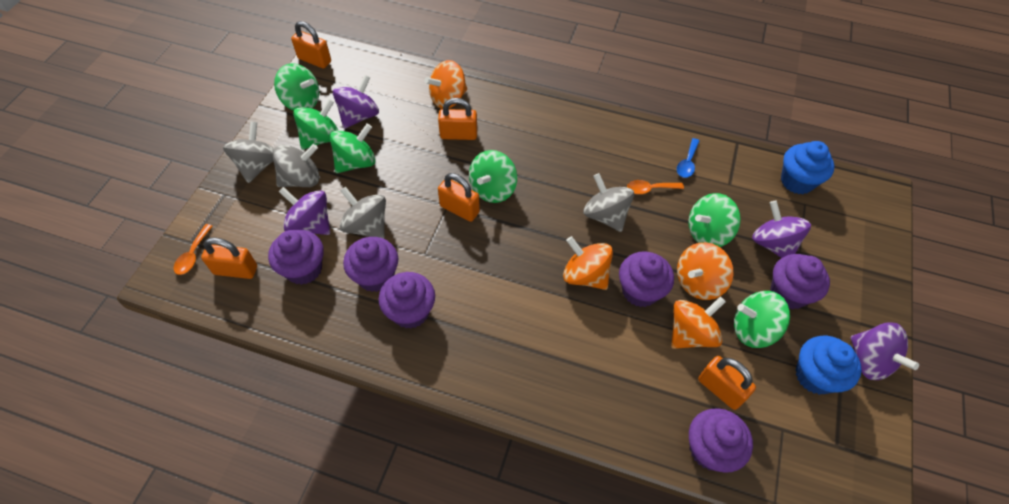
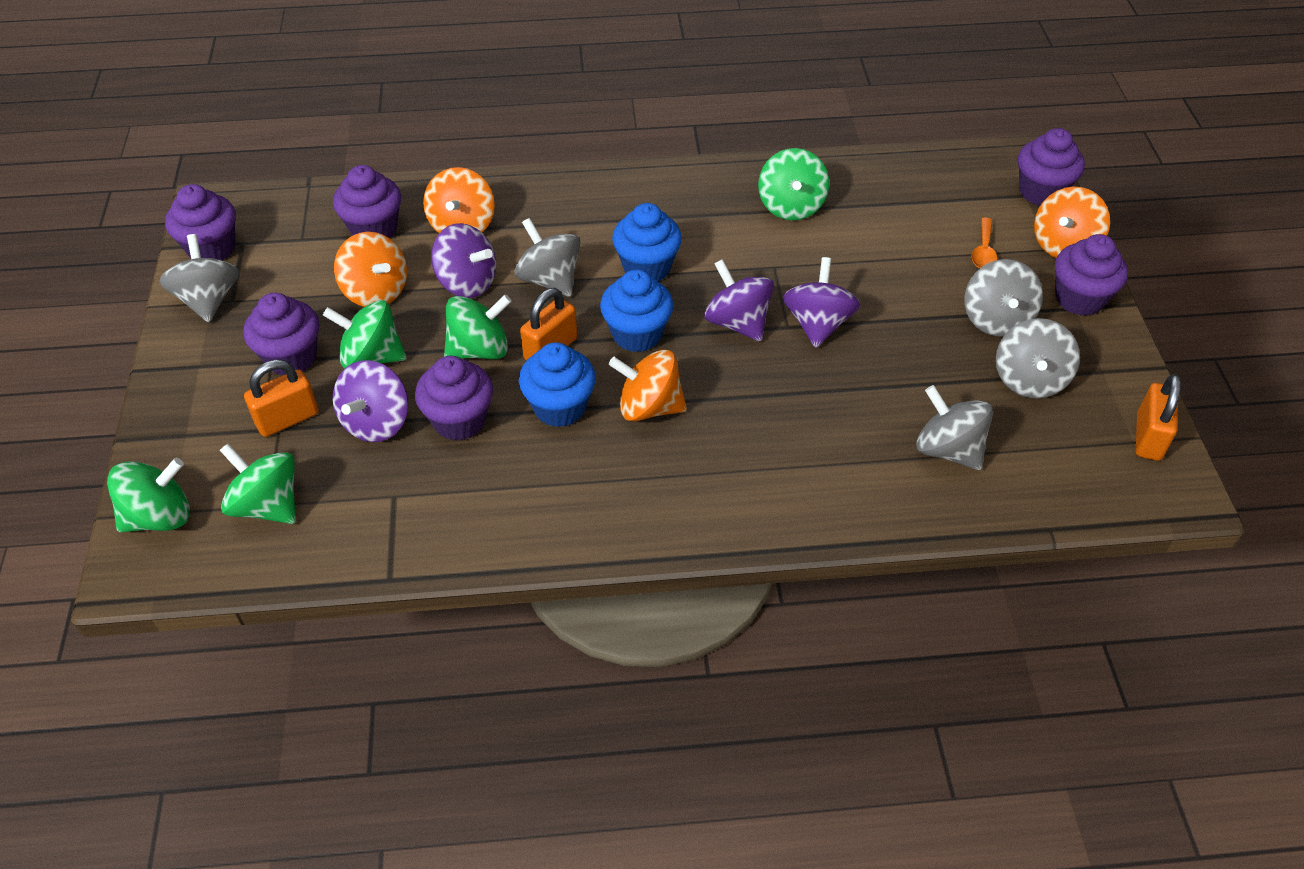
blue cupcake: 2 -> 3
blue spoon: 1 -> 0
green spinning top: 6 -> 5
grey spinning top: 4 -> 5
orange padlock: 5 -> 3
orange spoon: 2 -> 1

